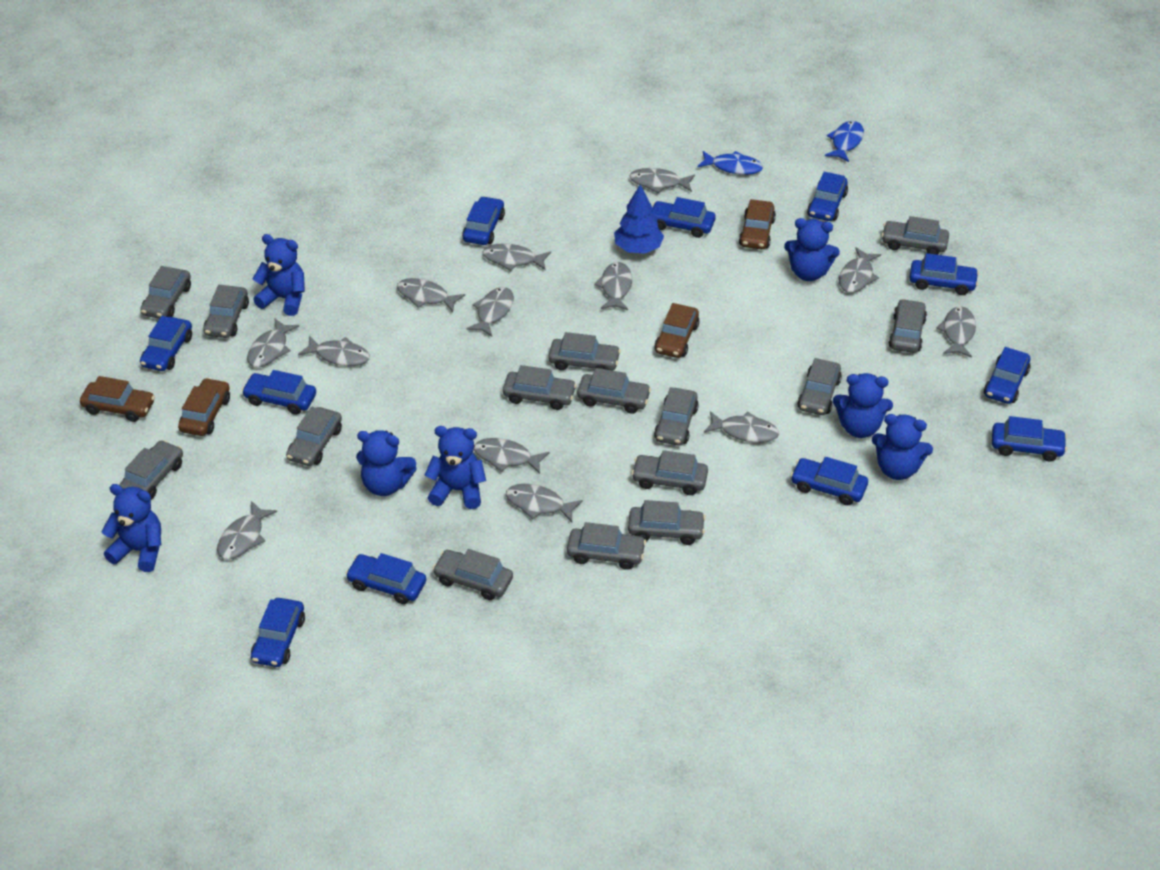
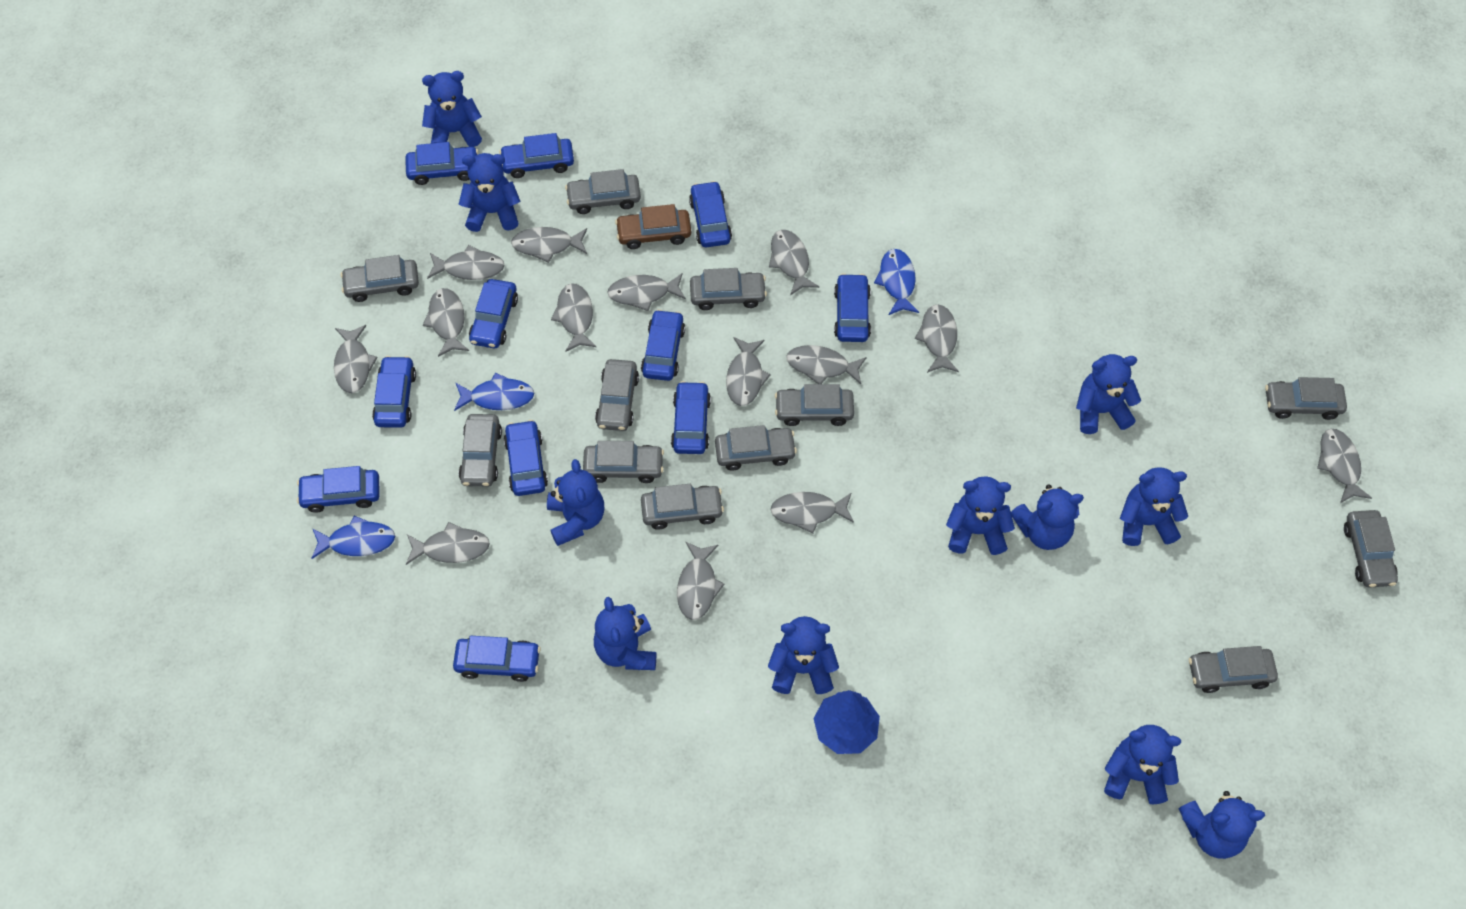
blue fish: 2 -> 3
blue teddy bear: 7 -> 11
brown car: 4 -> 1
grey car: 15 -> 12
grey fish: 13 -> 14

